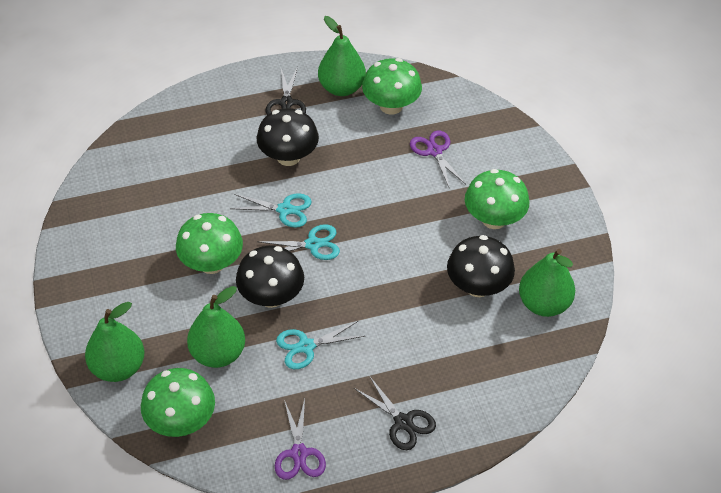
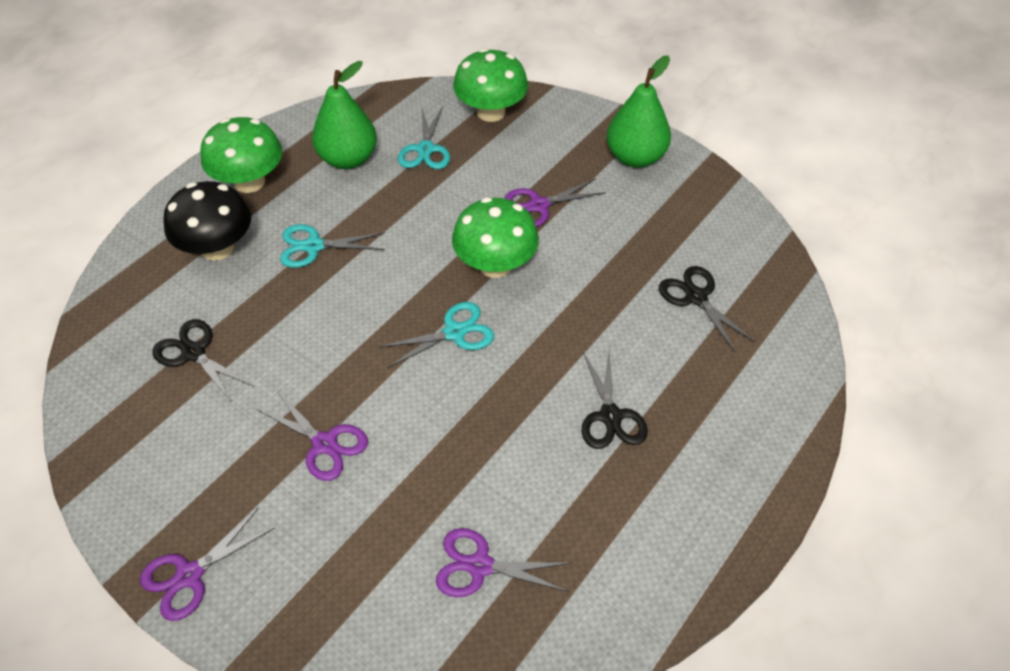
black mushroom: 3 -> 1
black scissors: 2 -> 3
green mushroom: 4 -> 3
green pear: 4 -> 2
purple scissors: 2 -> 4

